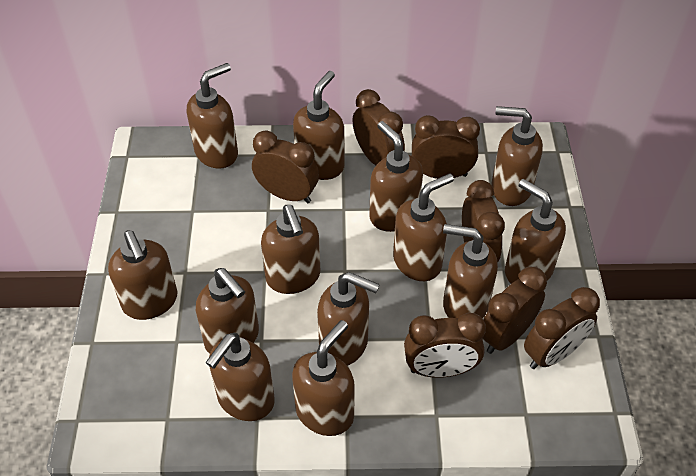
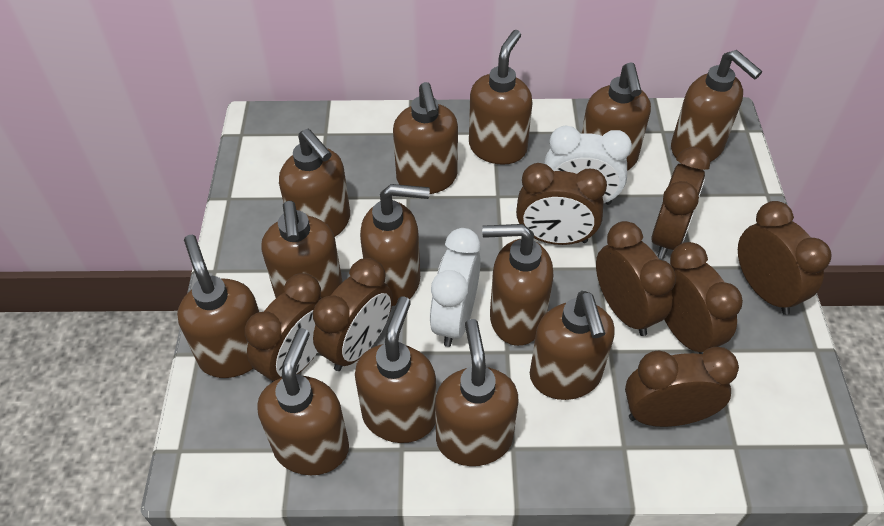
brown clock: 7 -> 8
white clock: 0 -> 2

